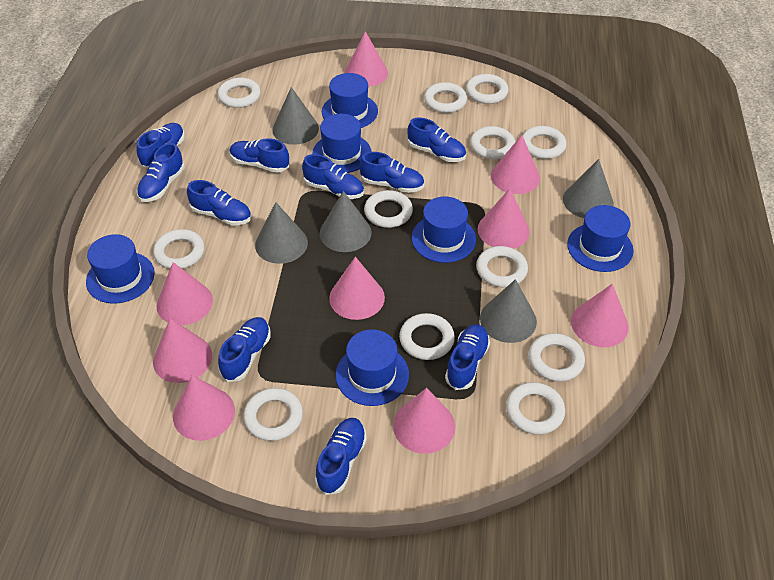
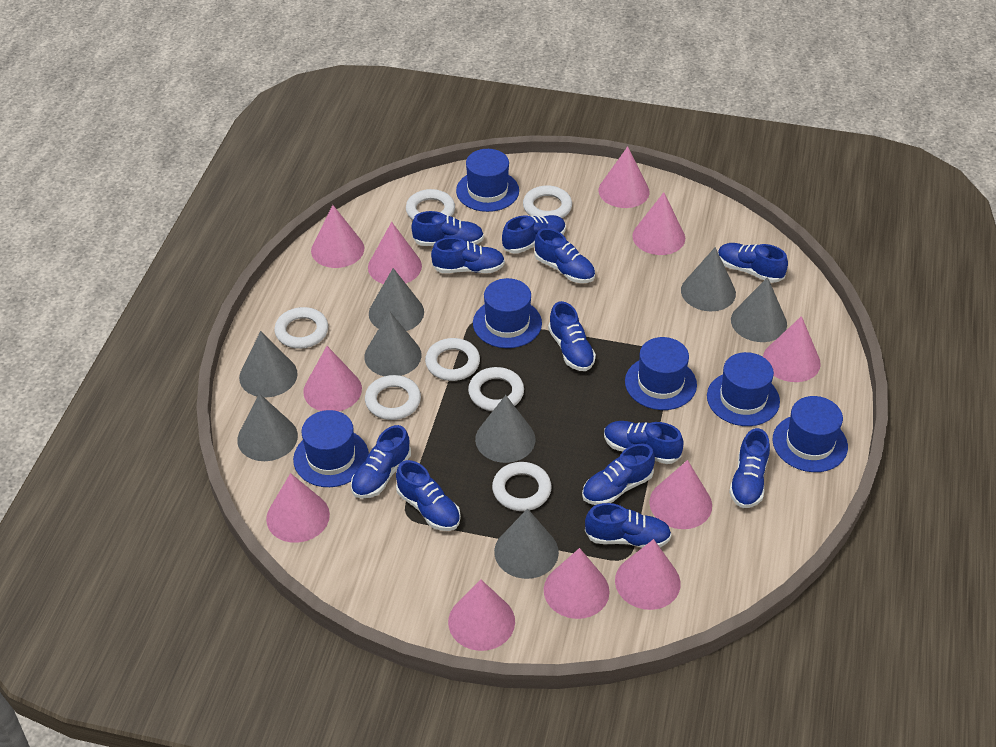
blue shoe: 10 -> 12
grey cone: 5 -> 8
pink cone: 9 -> 11
white ring: 12 -> 7

